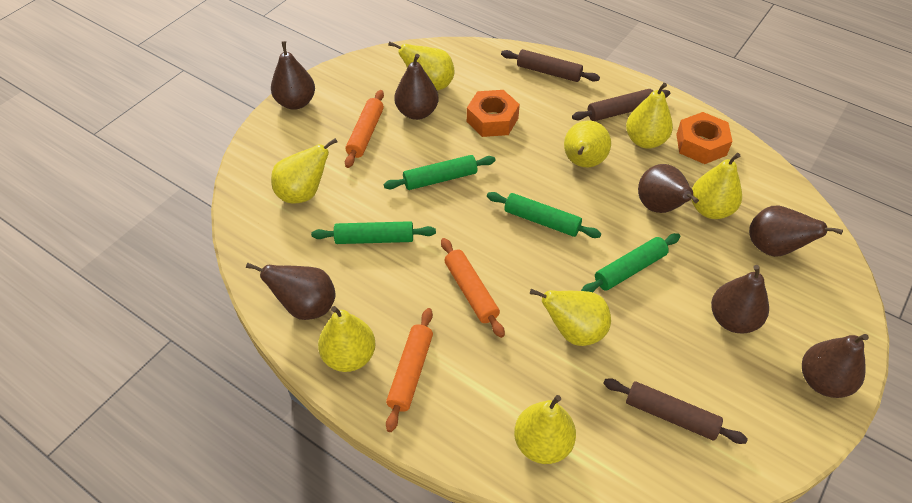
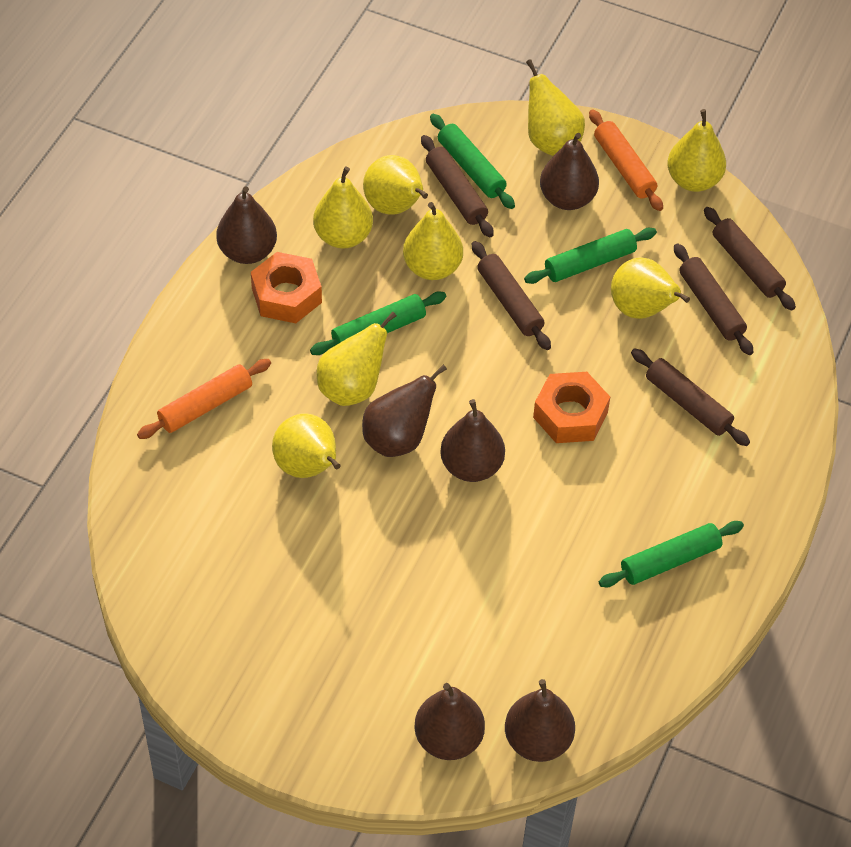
brown pear: 7 -> 6
brown rolling pin: 3 -> 5
orange rolling pin: 3 -> 2

